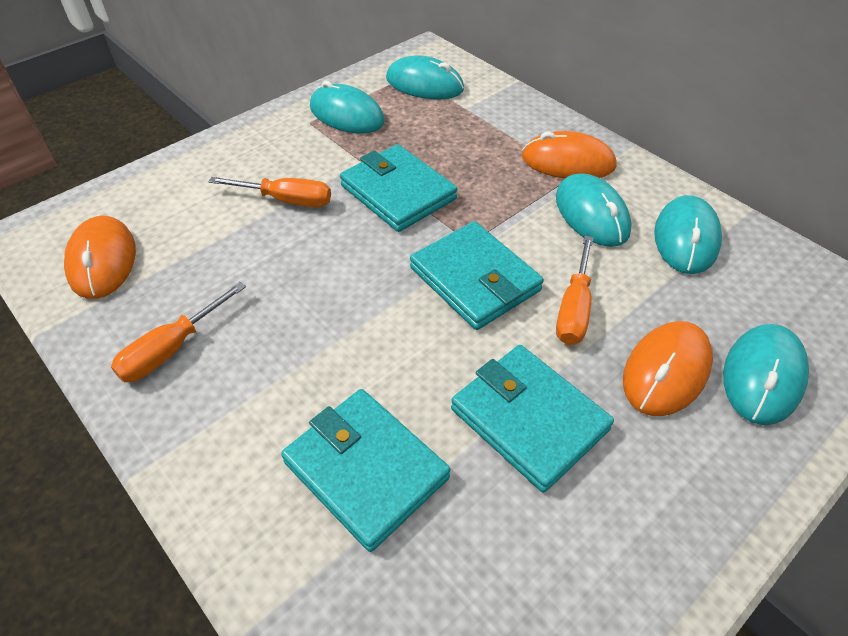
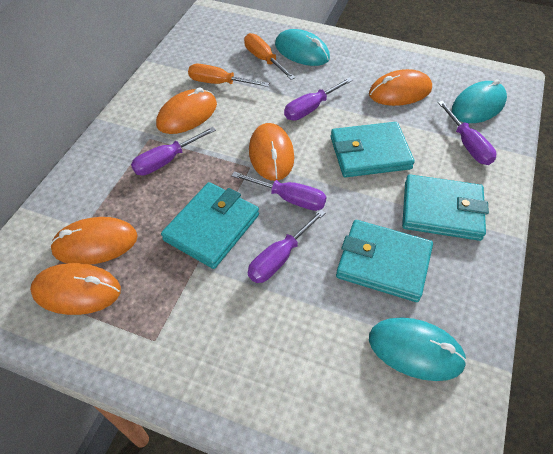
orange mouse: 3 -> 5
orange screwdriver: 3 -> 2
purple screwdriver: 0 -> 5
turquoise mouse: 5 -> 3

